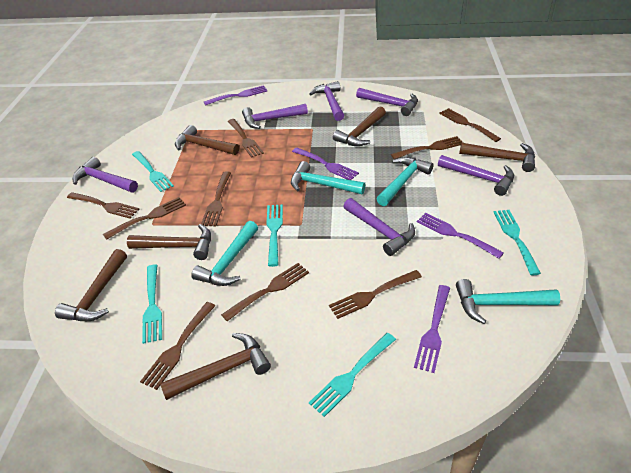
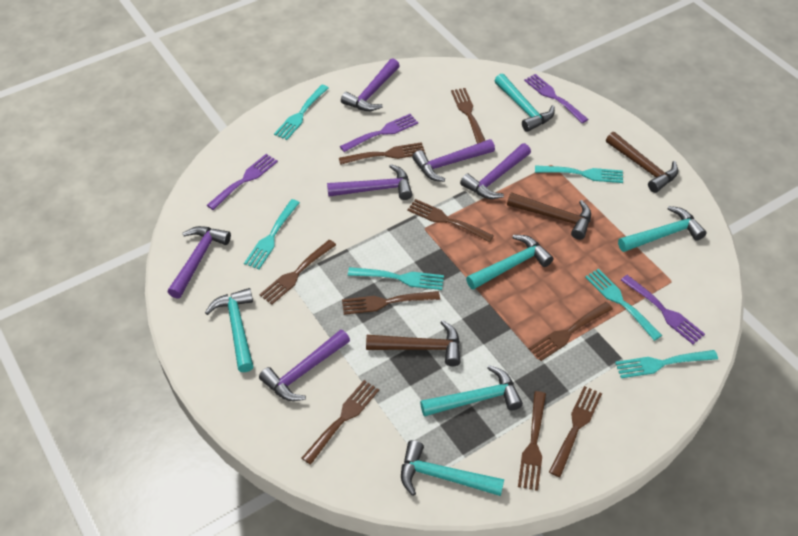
brown hammer: 6 -> 3
turquoise fork: 5 -> 6
turquoise hammer: 4 -> 6

